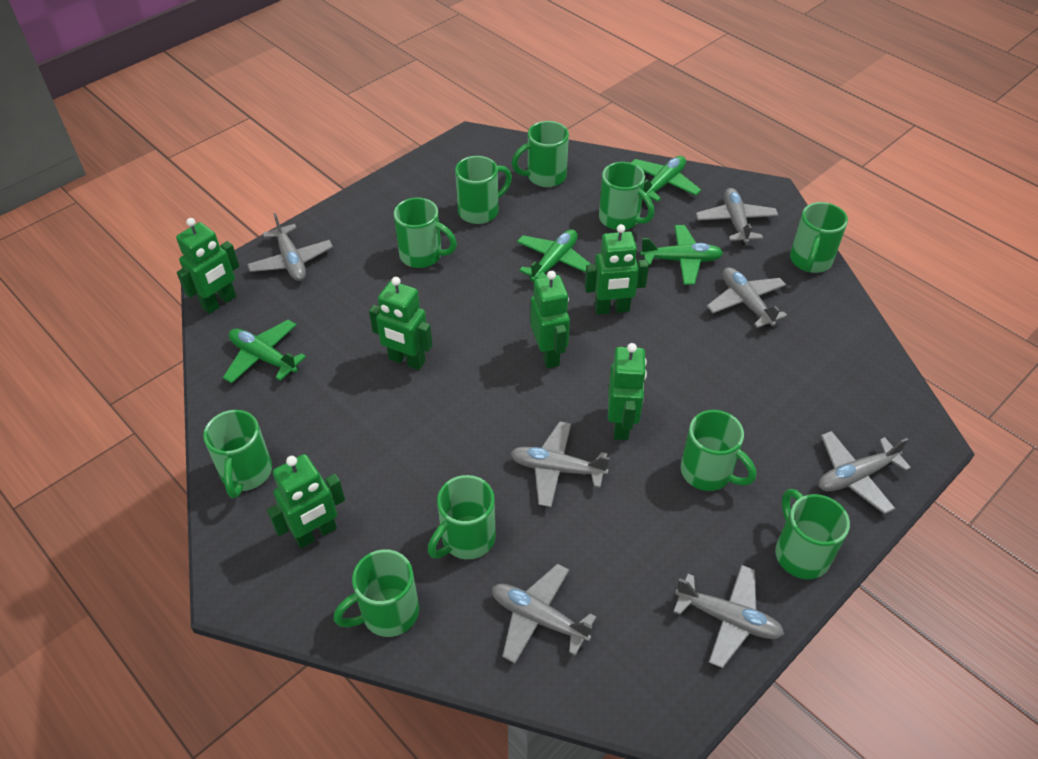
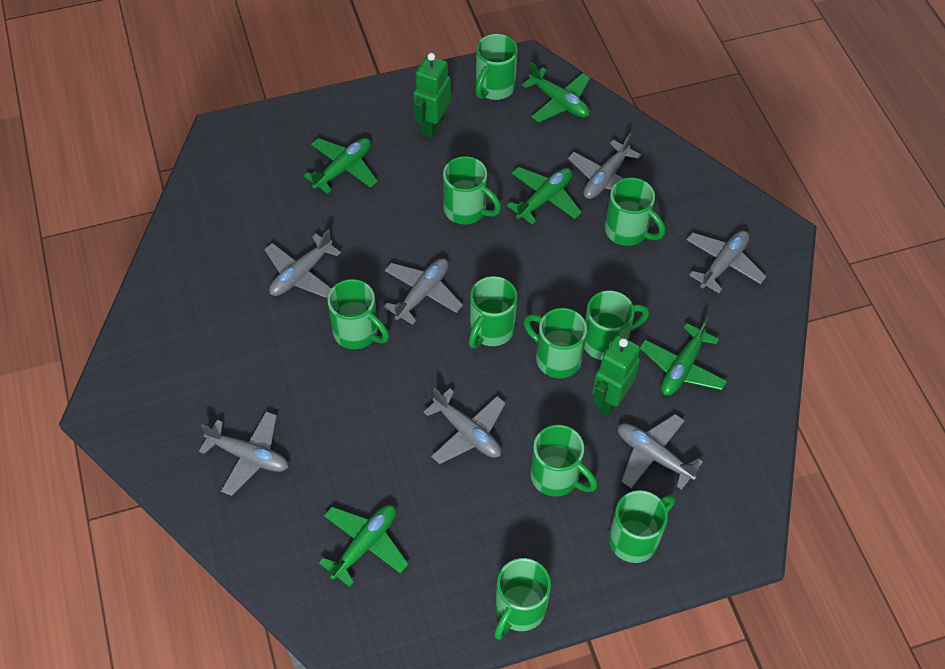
green plane: 4 -> 5
green robot: 6 -> 2

